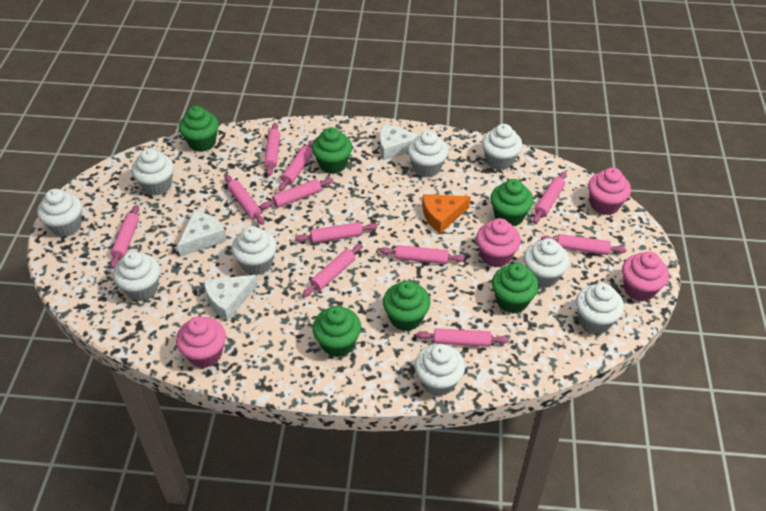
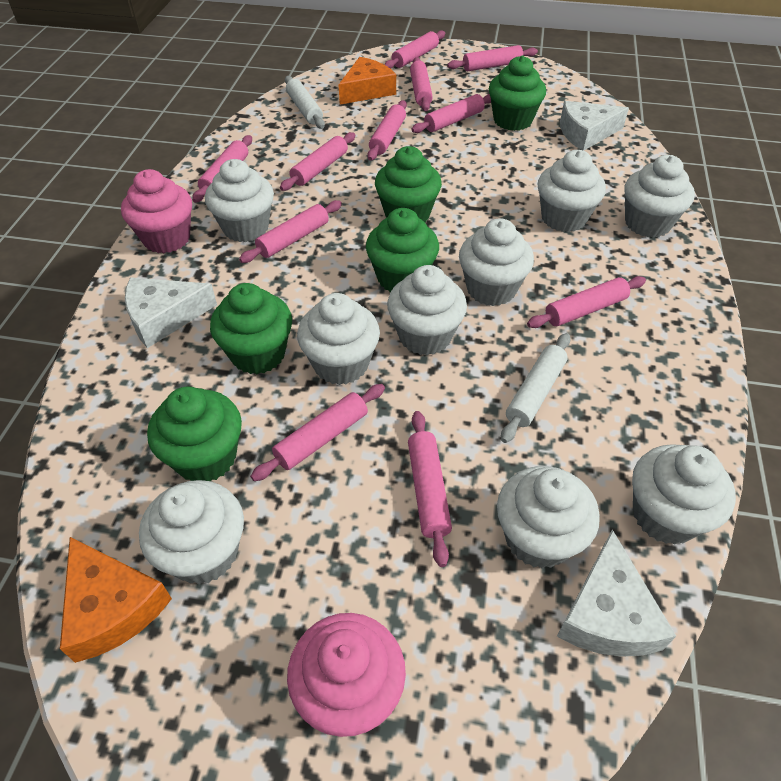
green cupcake: 6 -> 5
orange cheese: 1 -> 2
pink cupcake: 4 -> 2
white rolling pin: 0 -> 2

